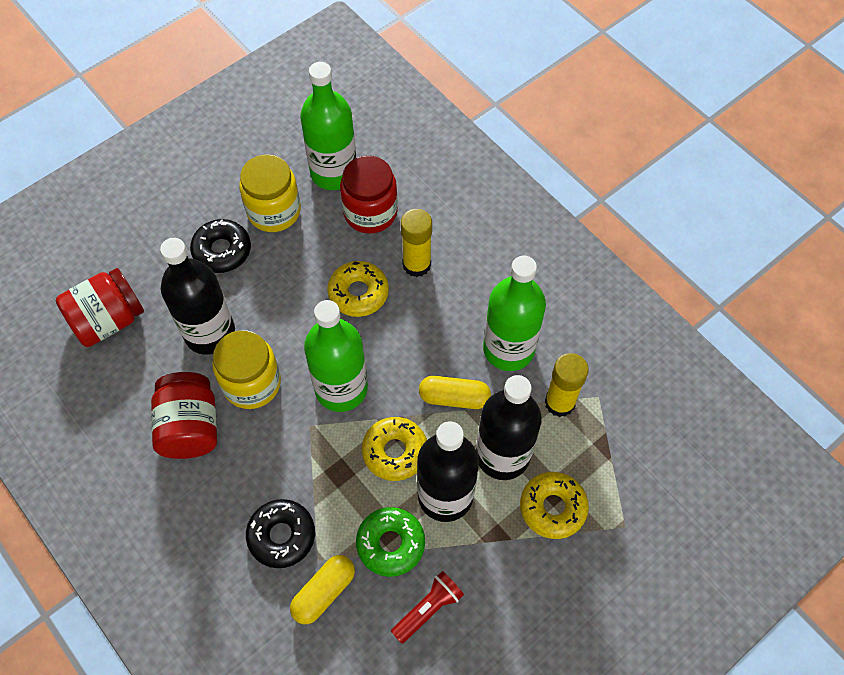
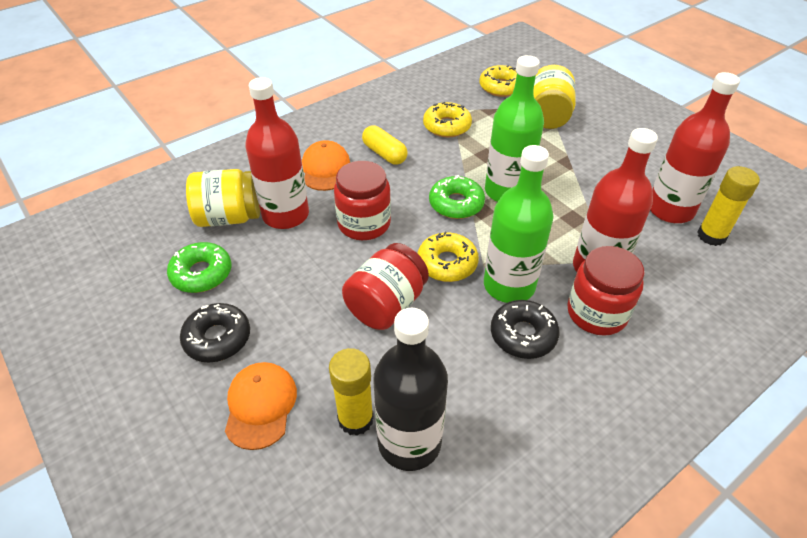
black bottle: 3 -> 1
green bottle: 3 -> 2
green donut: 1 -> 2
orange cap: 0 -> 2
red bottle: 0 -> 3
red flashlight: 1 -> 0
yellow capsule: 2 -> 1

